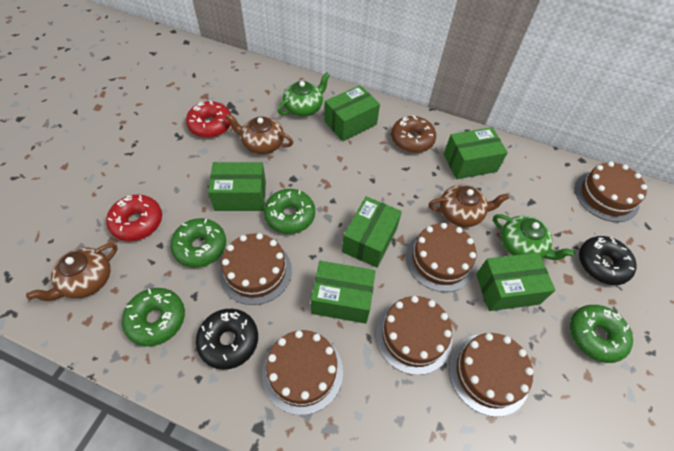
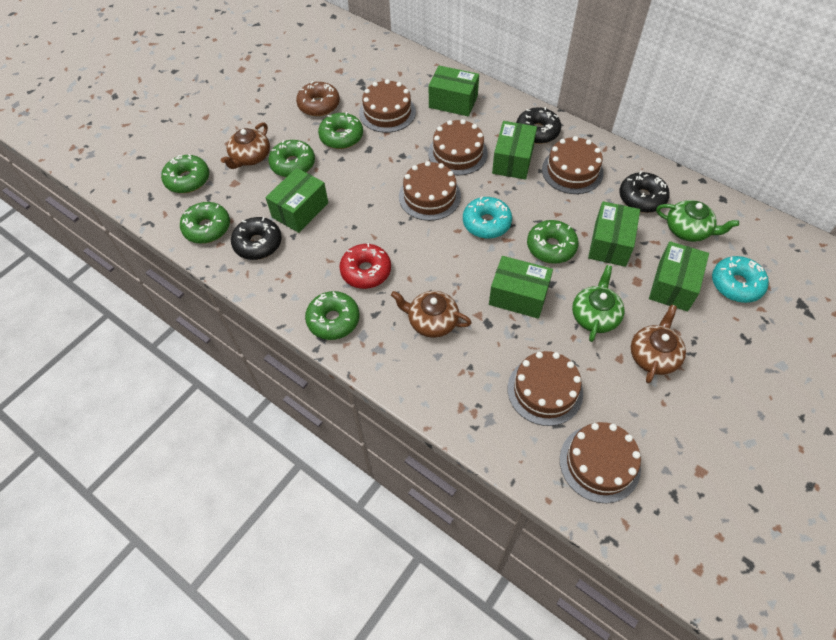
black donut: 2 -> 3
green donut: 4 -> 6
red donut: 2 -> 1
turquoise donut: 0 -> 2

